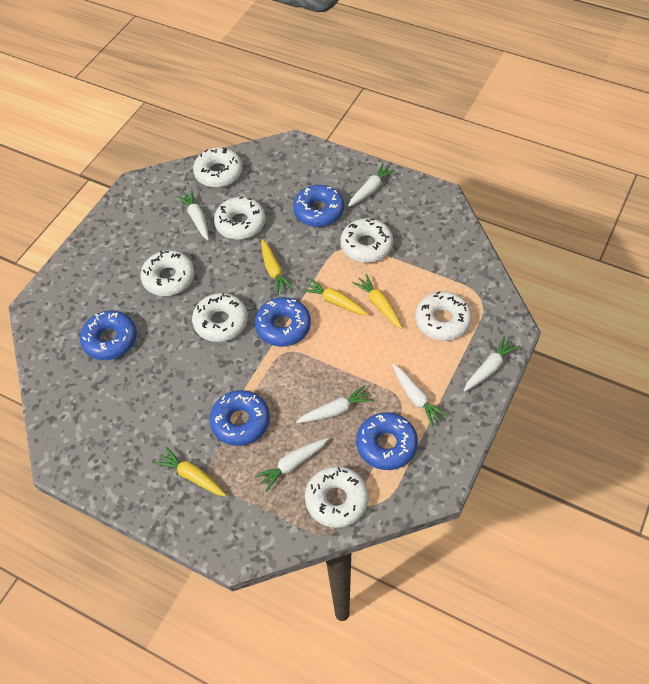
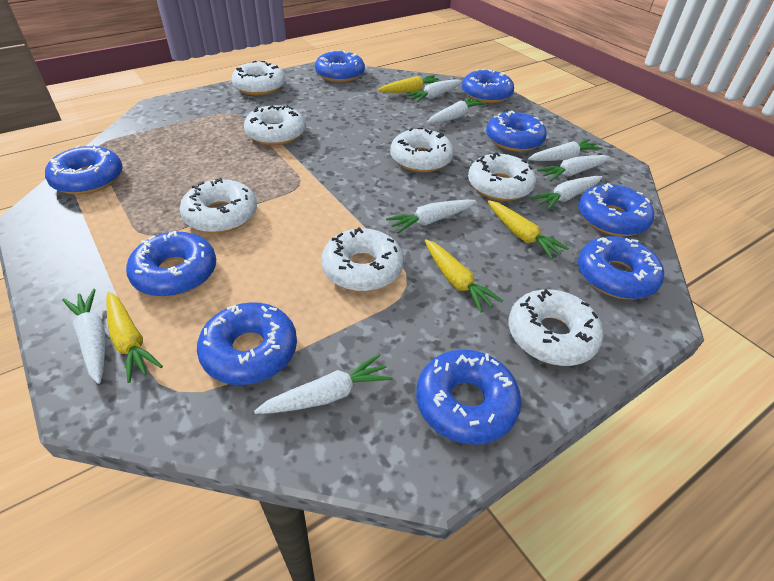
blue donut: 5 -> 9
white carrot: 6 -> 8

